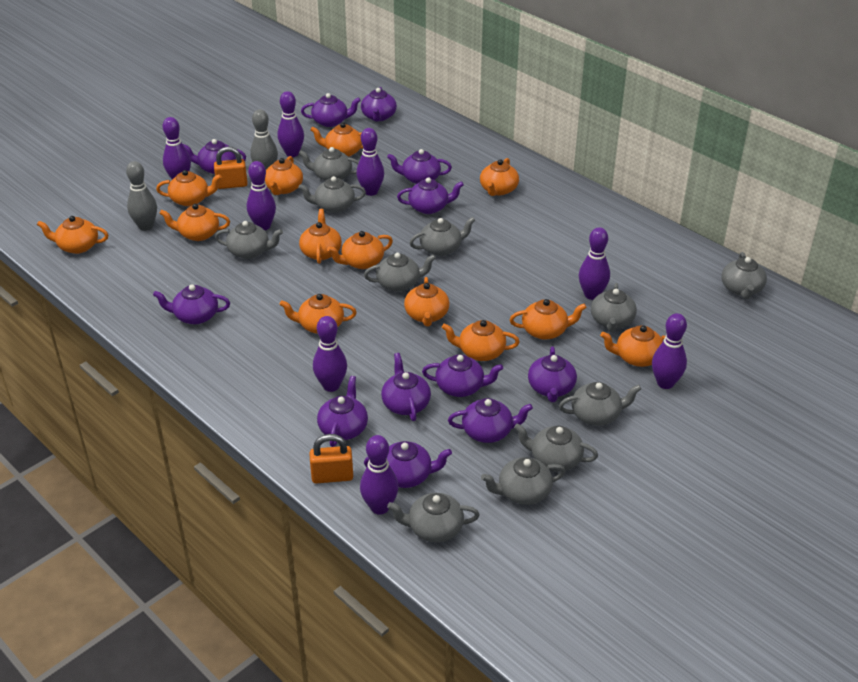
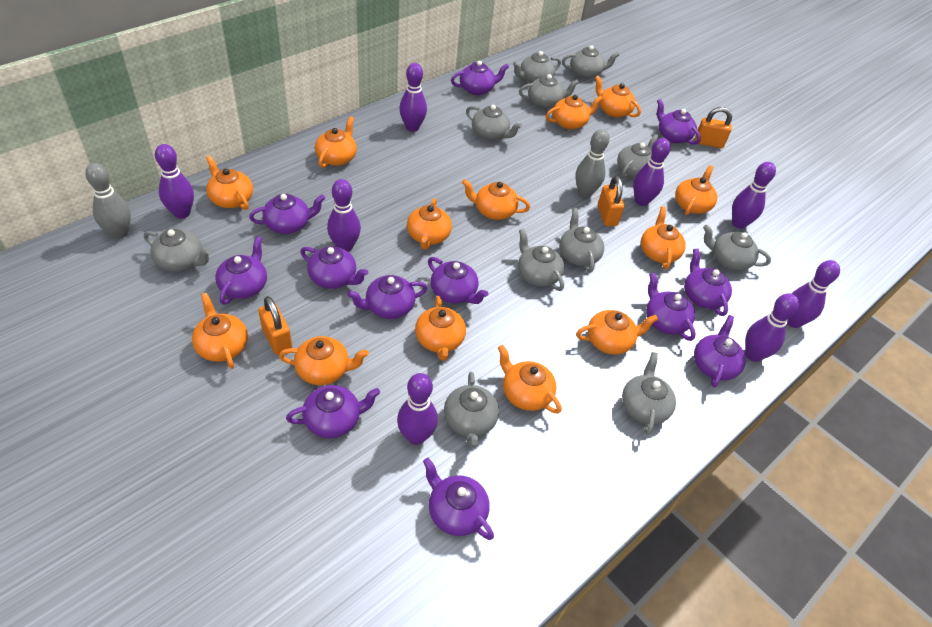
orange padlock: 2 -> 3

